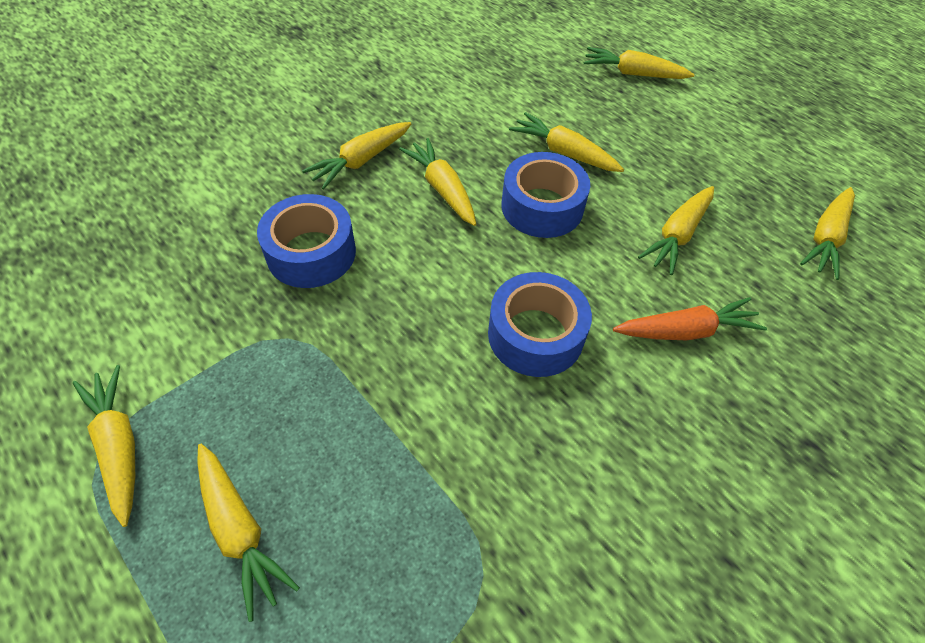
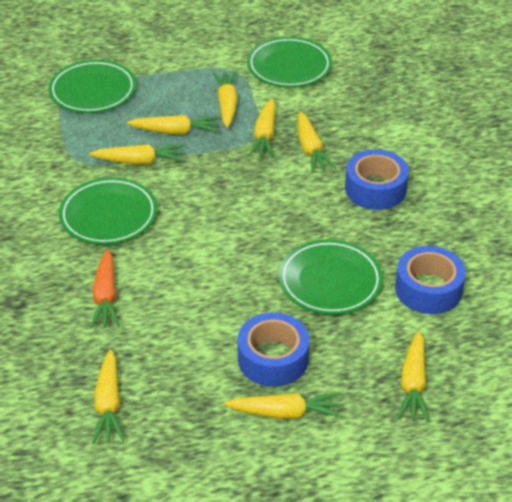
green plate: 0 -> 4

